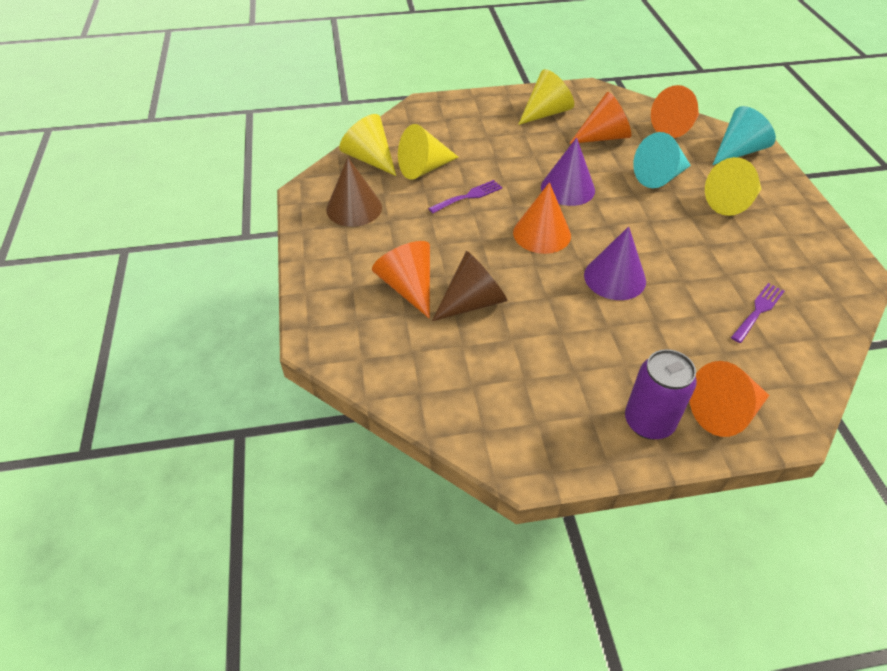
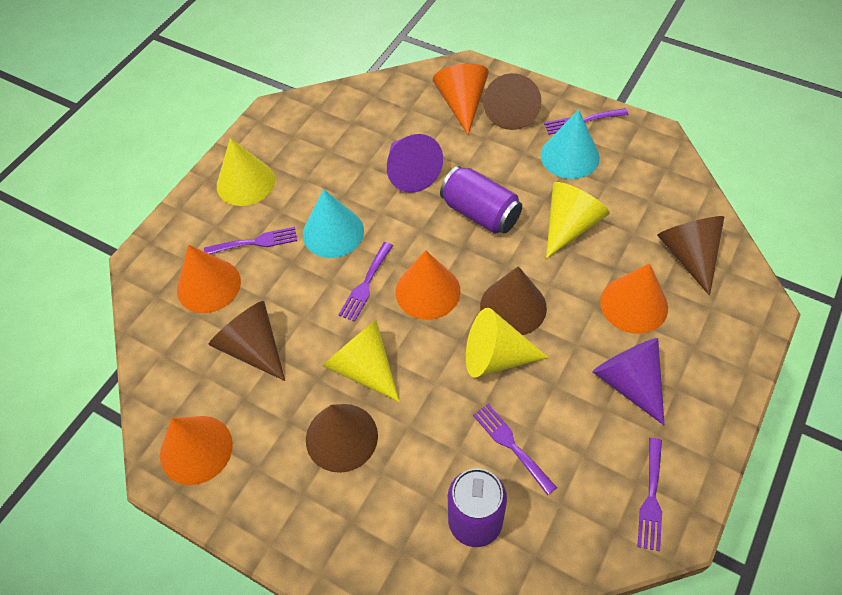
brown cone: 2 -> 5
purple can: 1 -> 2
purple fork: 2 -> 5

